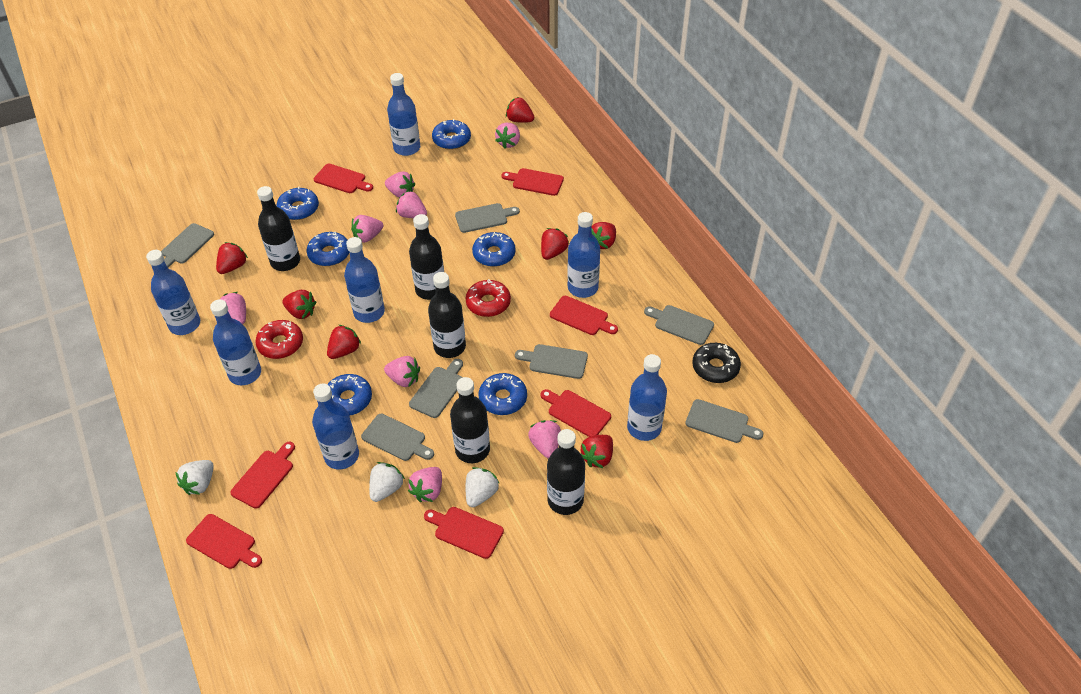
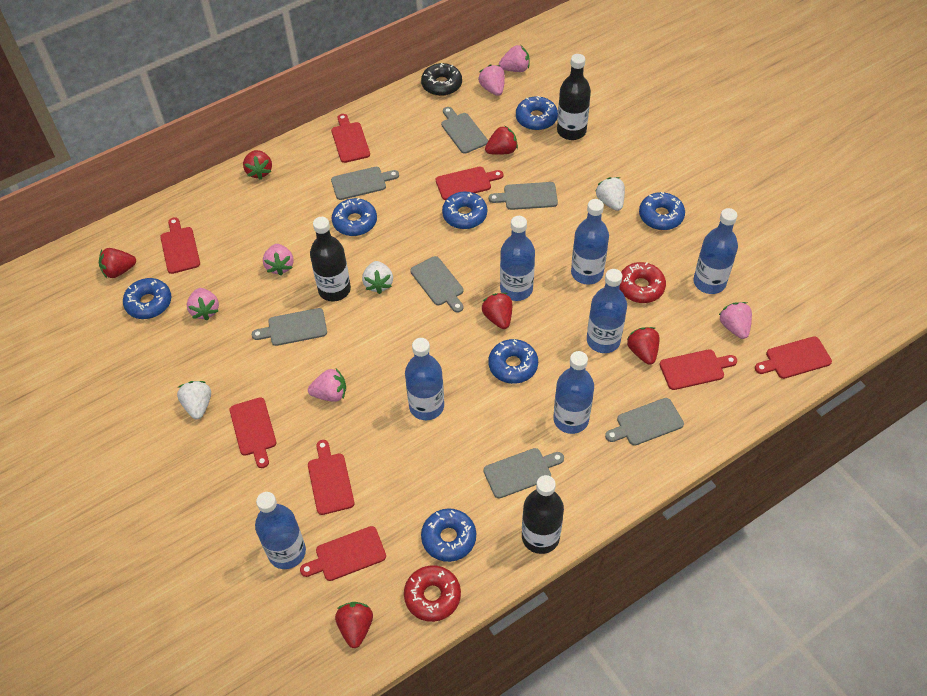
black bottle: 5 -> 3
blue donut: 6 -> 7
pink strawberry: 8 -> 6
red cutting board: 7 -> 8
red strawberry: 7 -> 6

